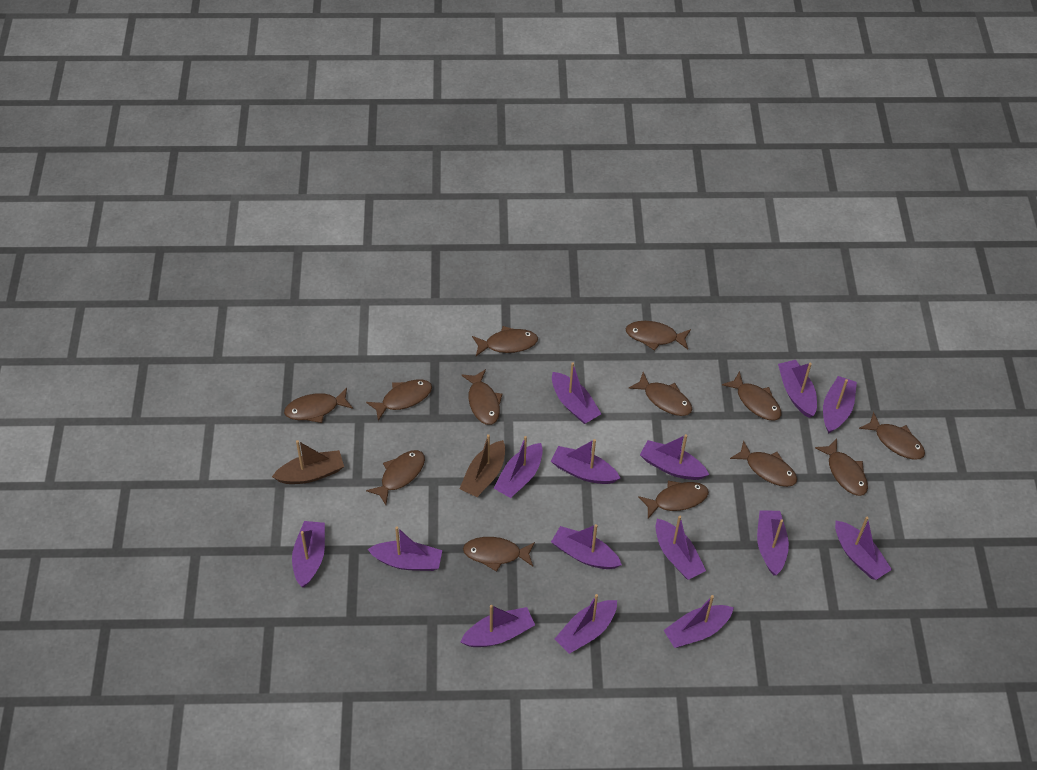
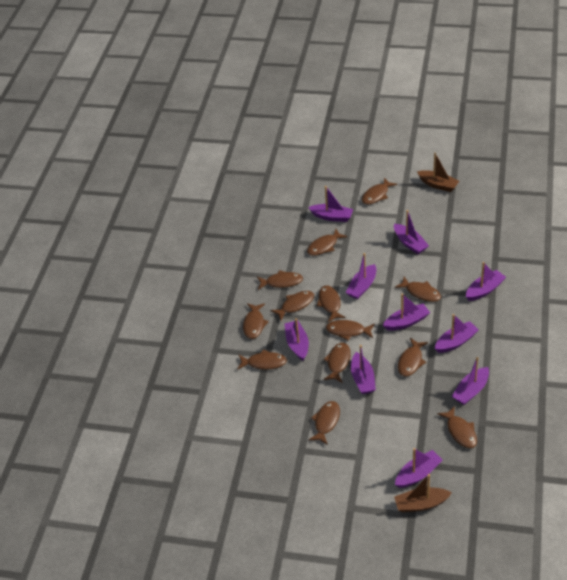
purple boat: 15 -> 10

